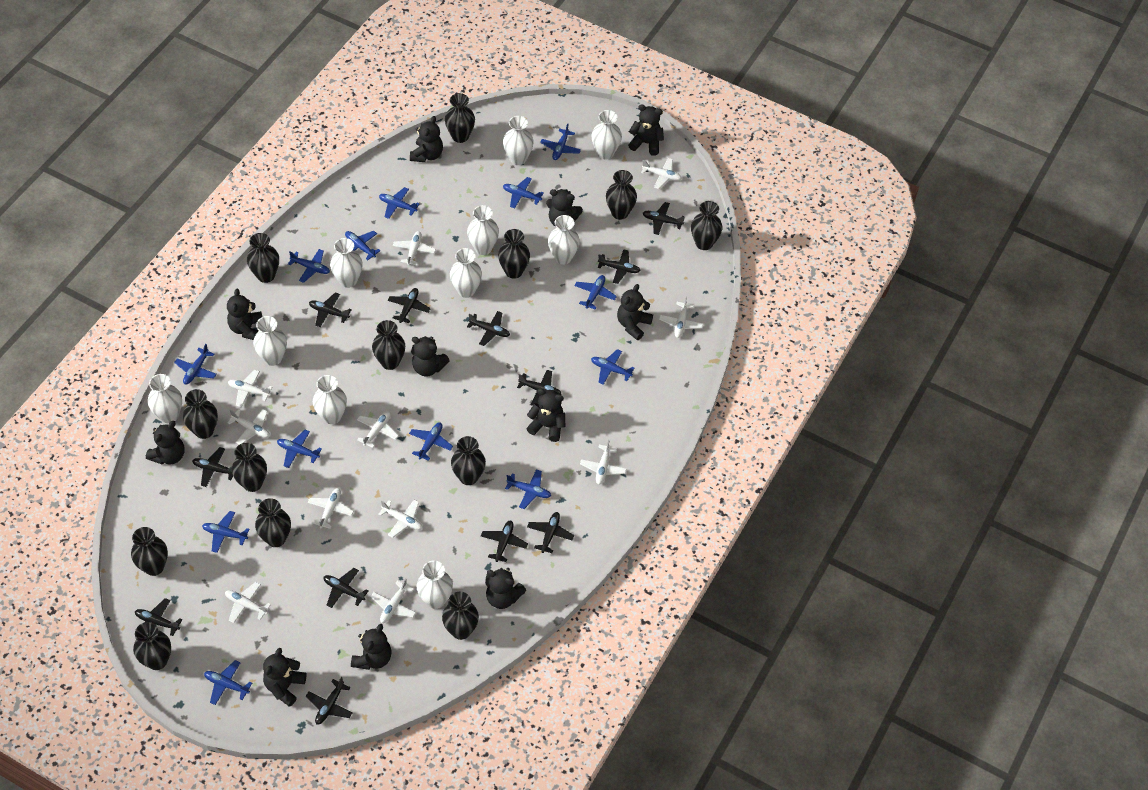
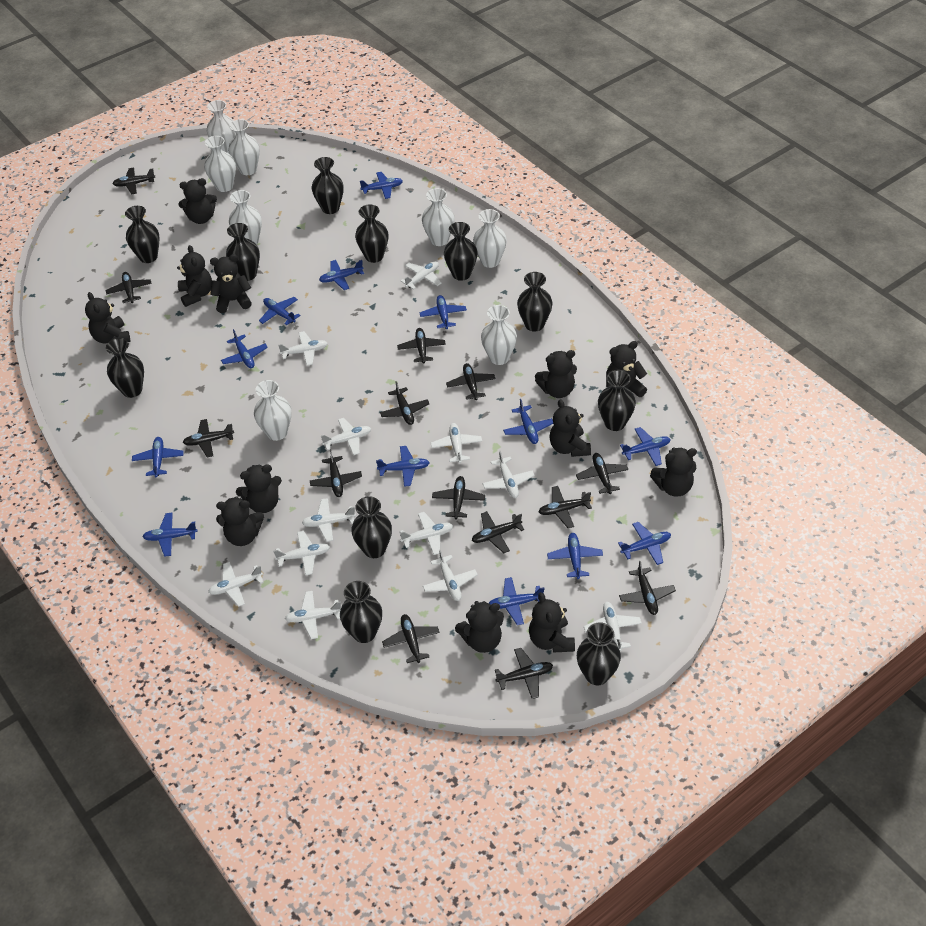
black plane: 12 -> 14
black teddy bear: 11 -> 12
black vase: 13 -> 11
white plane: 11 -> 12
white vase: 10 -> 8

